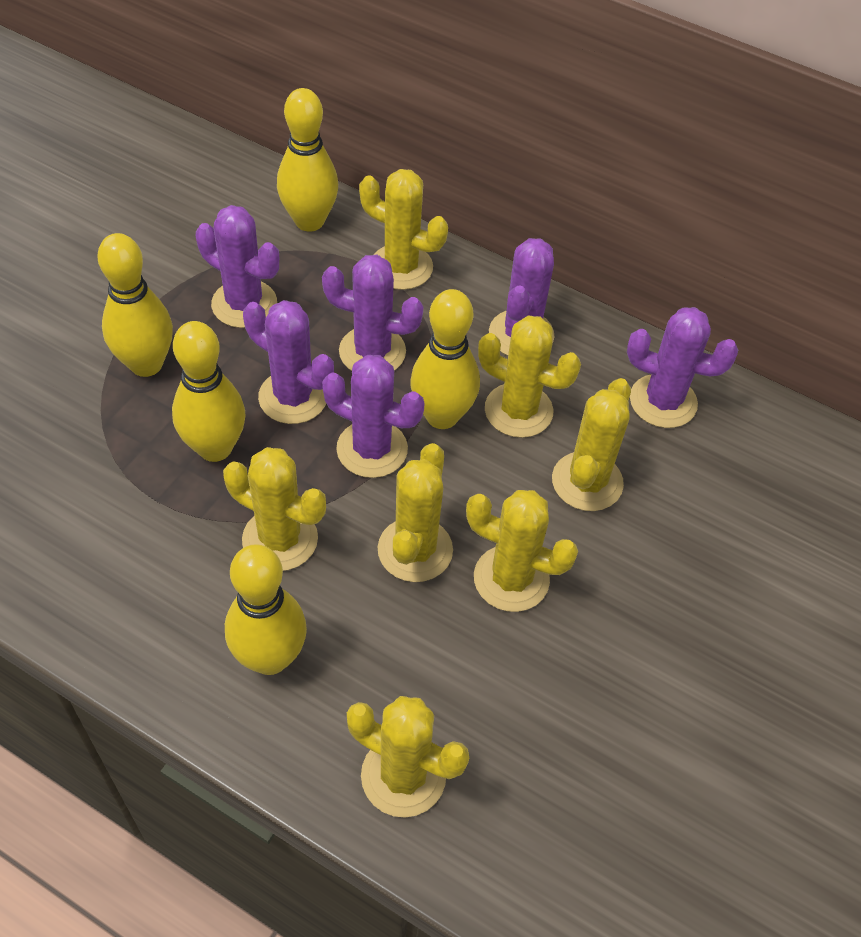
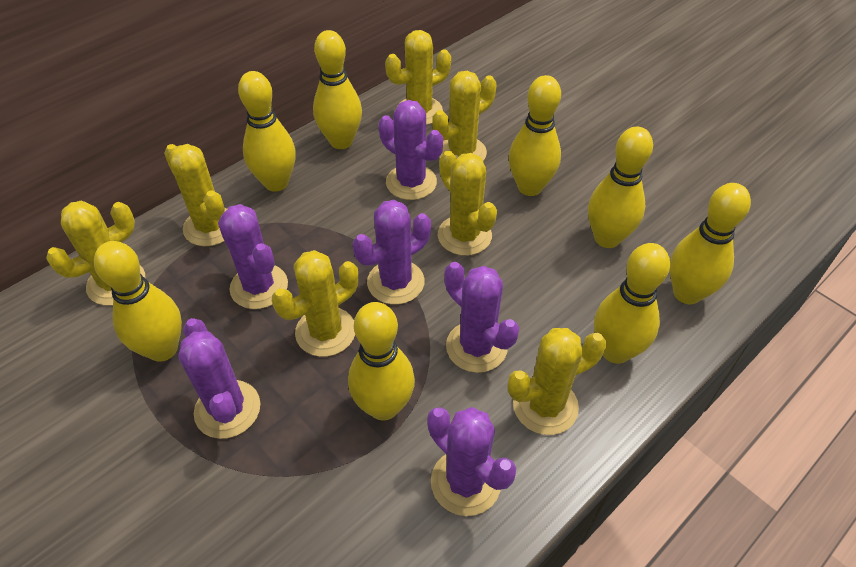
yellow bowling pin: 5 -> 8

